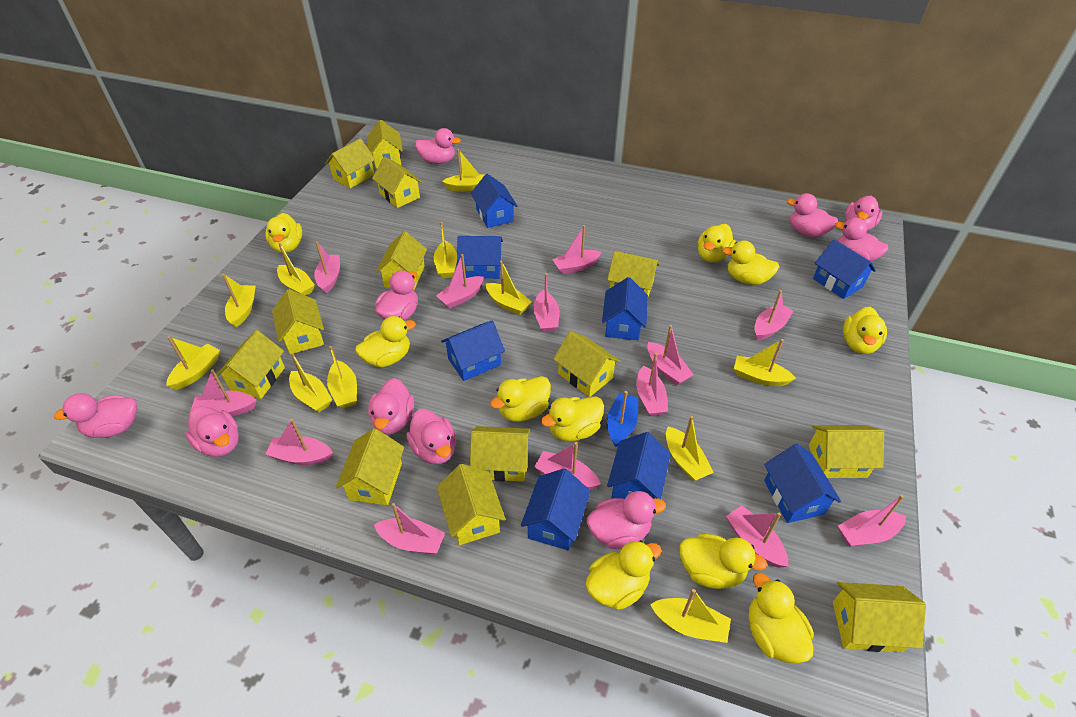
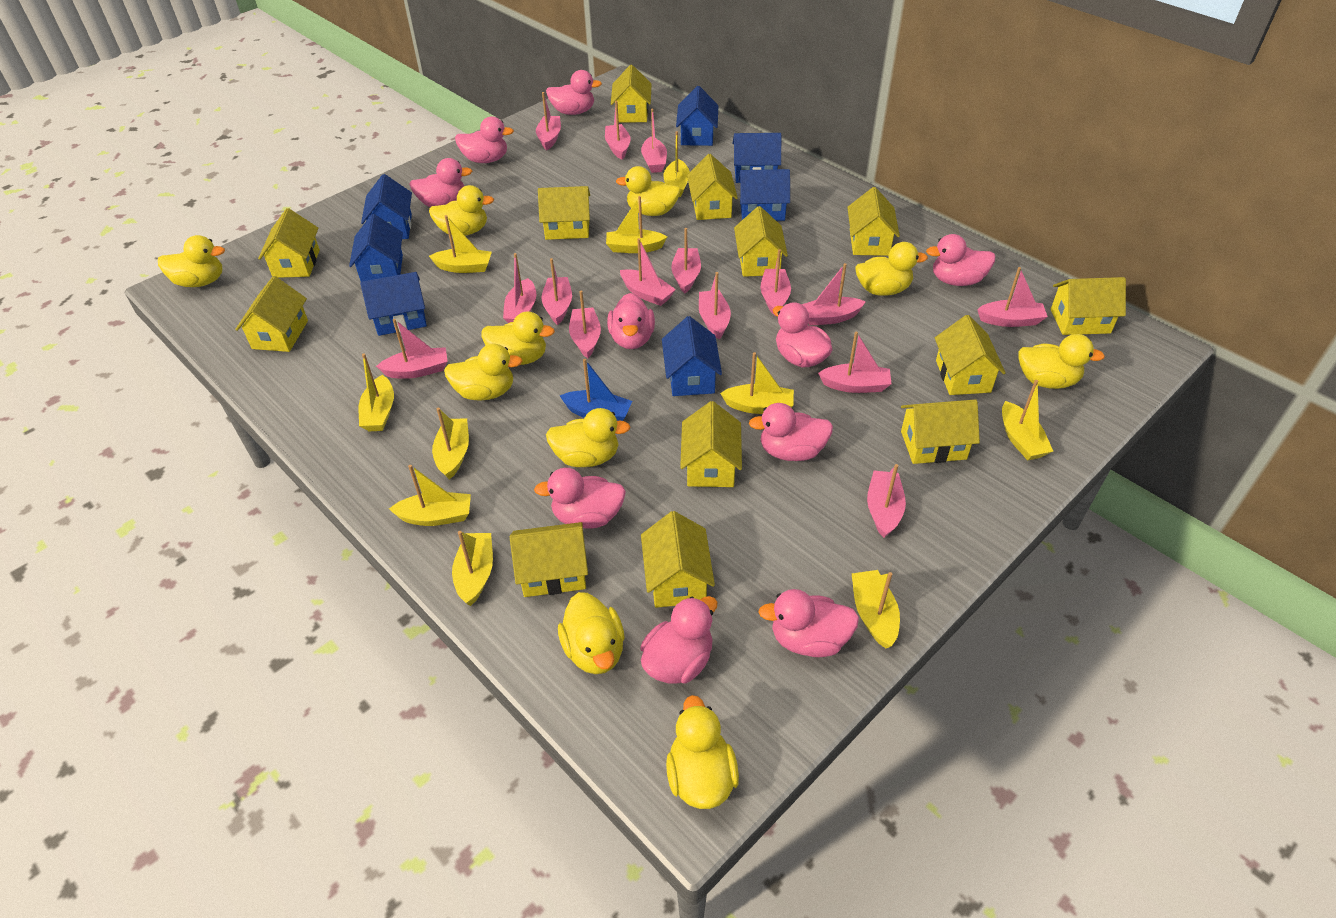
blue house: 8 -> 7
pink boat: 13 -> 15
yellow boat: 11 -> 10

